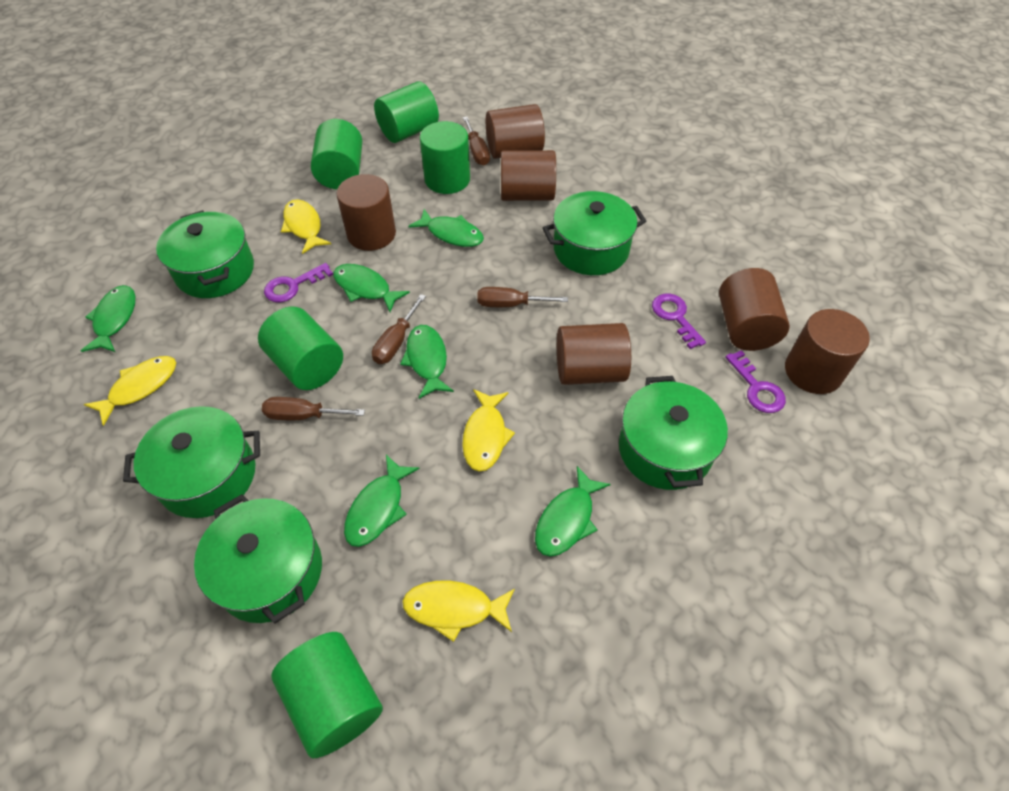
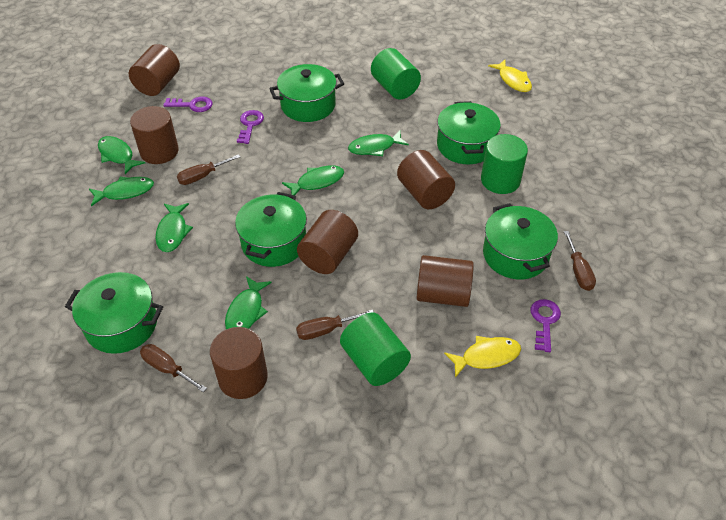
green cylinder: 5 -> 3
yellow fish: 4 -> 2

